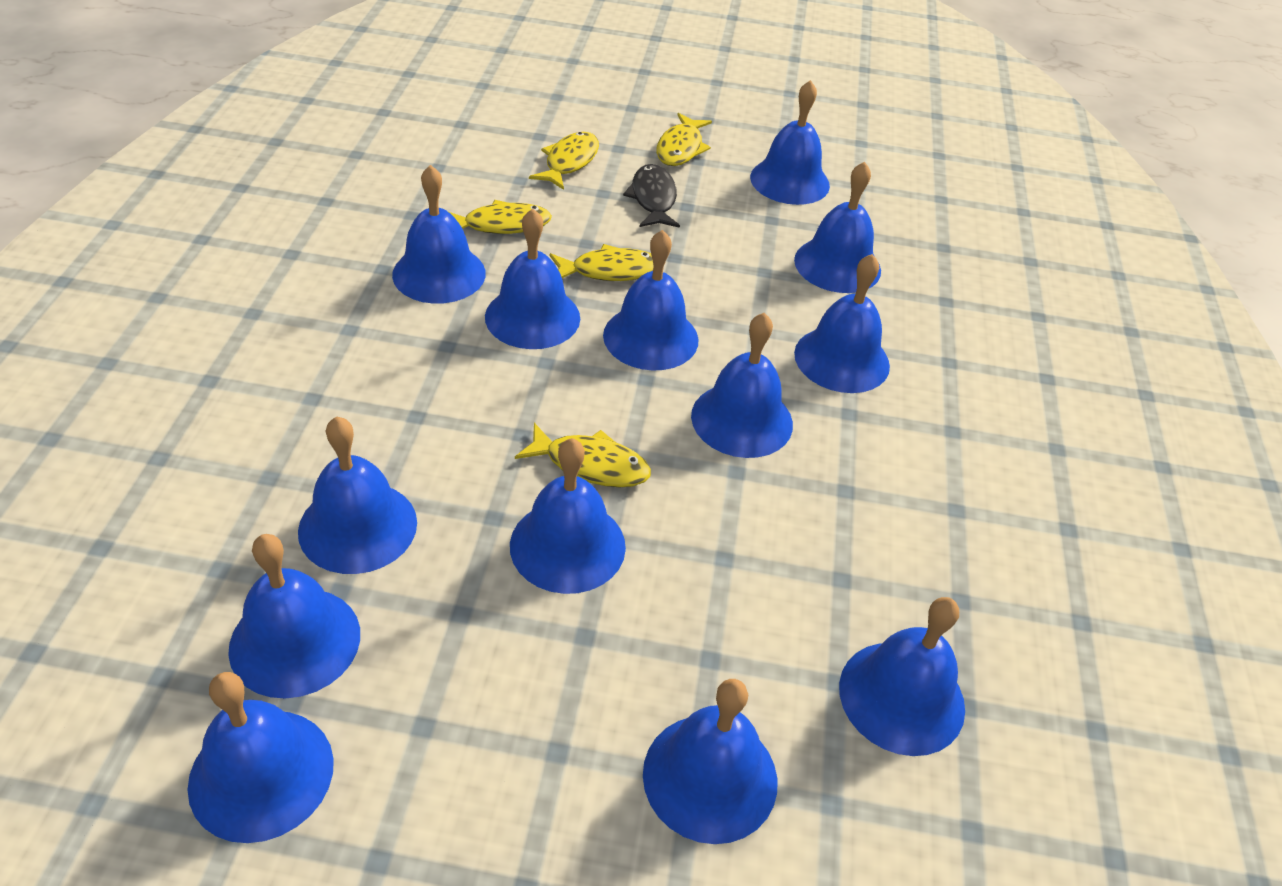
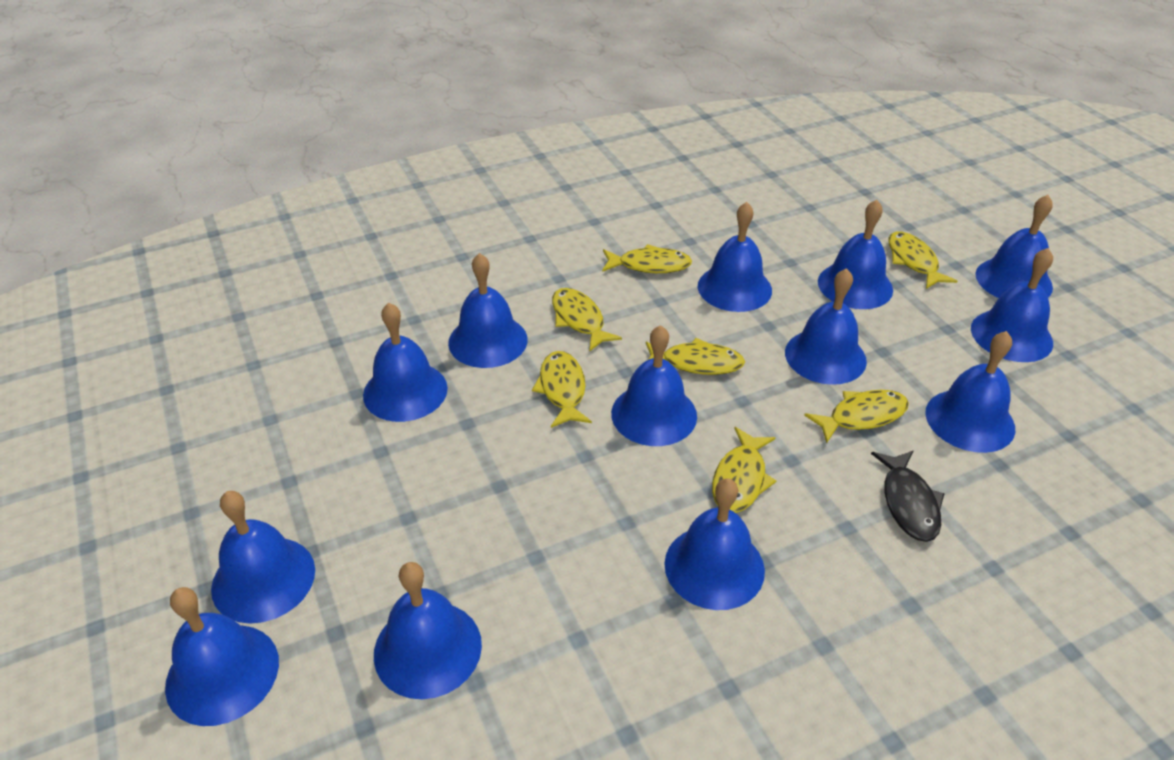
yellow fish: 5 -> 7

